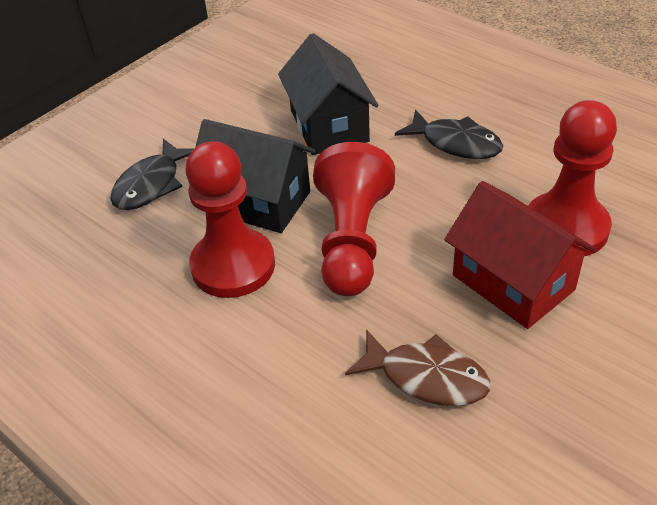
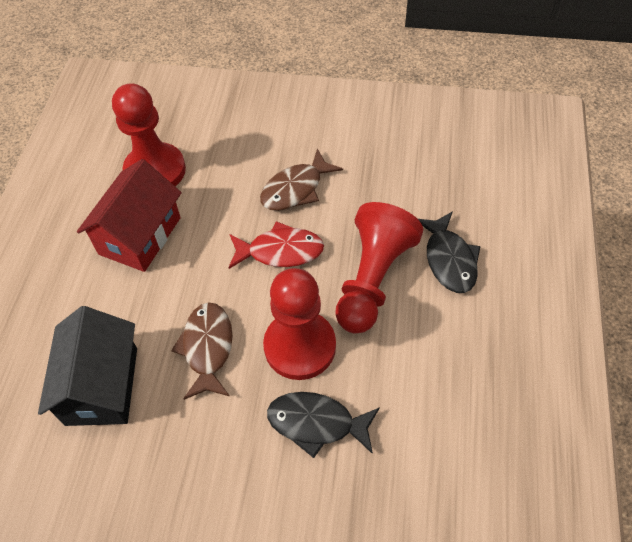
black house: 2 -> 1
brown fish: 1 -> 2
red fish: 0 -> 1

